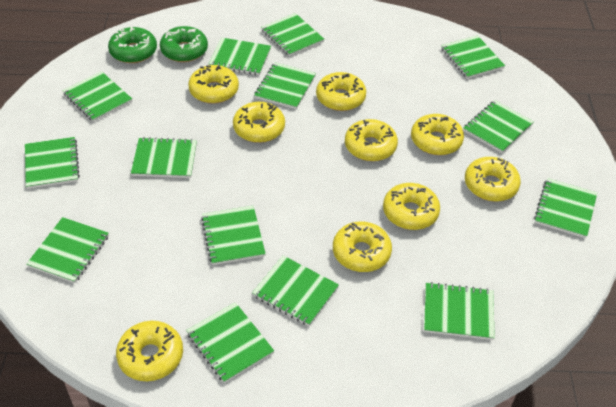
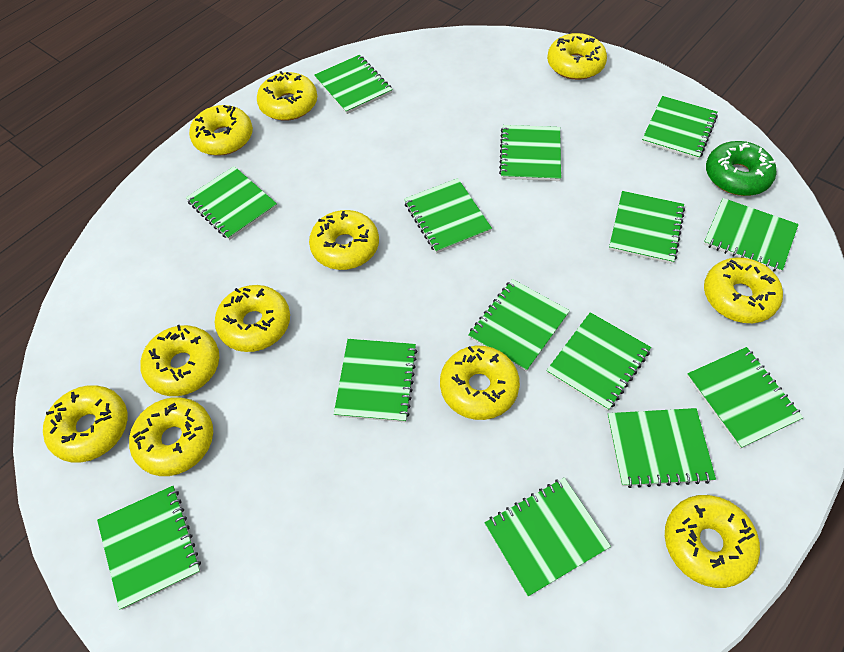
green donut: 2 -> 1
yellow donut: 9 -> 11

